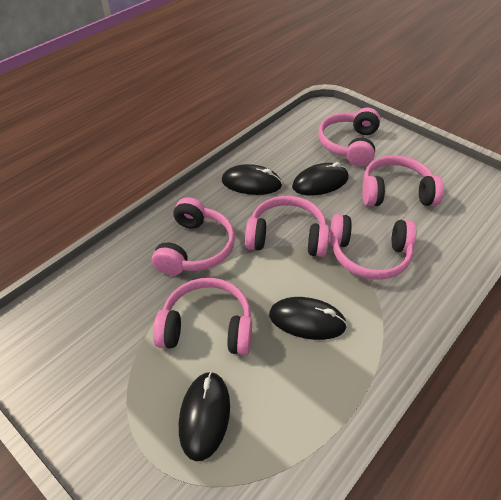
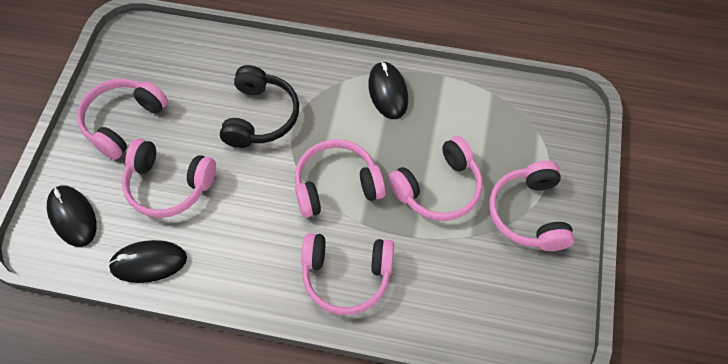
black headphones: 0 -> 1
black mouse: 4 -> 3

